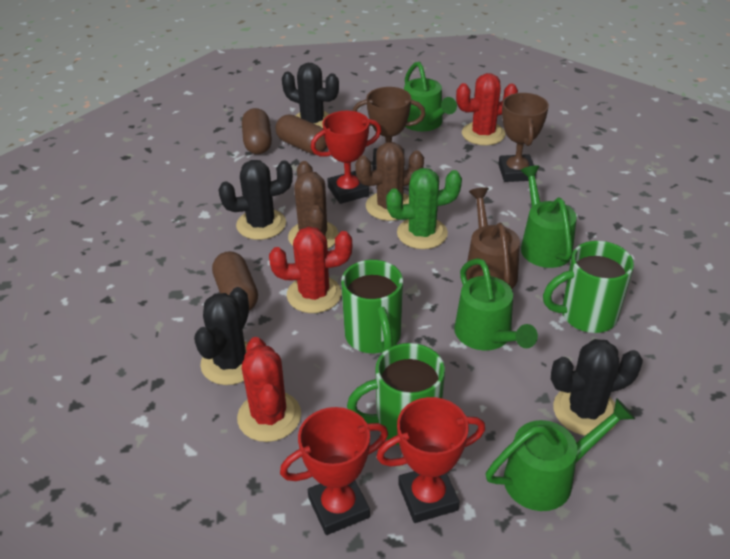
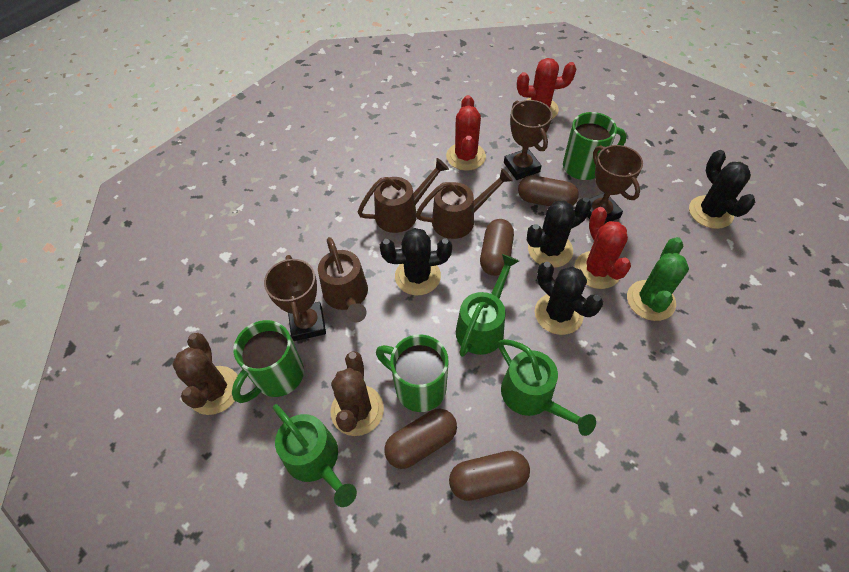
brown capsule: 3 -> 4
brown trophy: 2 -> 3
brown watering can: 1 -> 3
green watering can: 4 -> 3
red trophy: 3 -> 0

